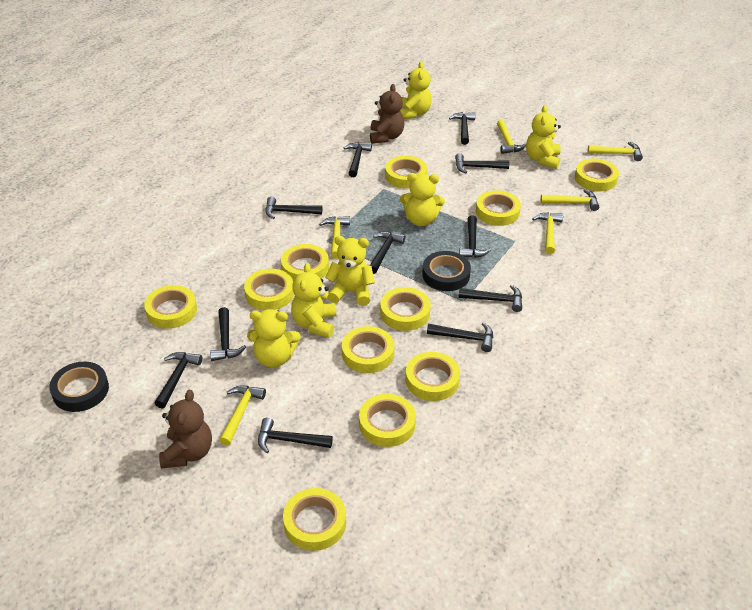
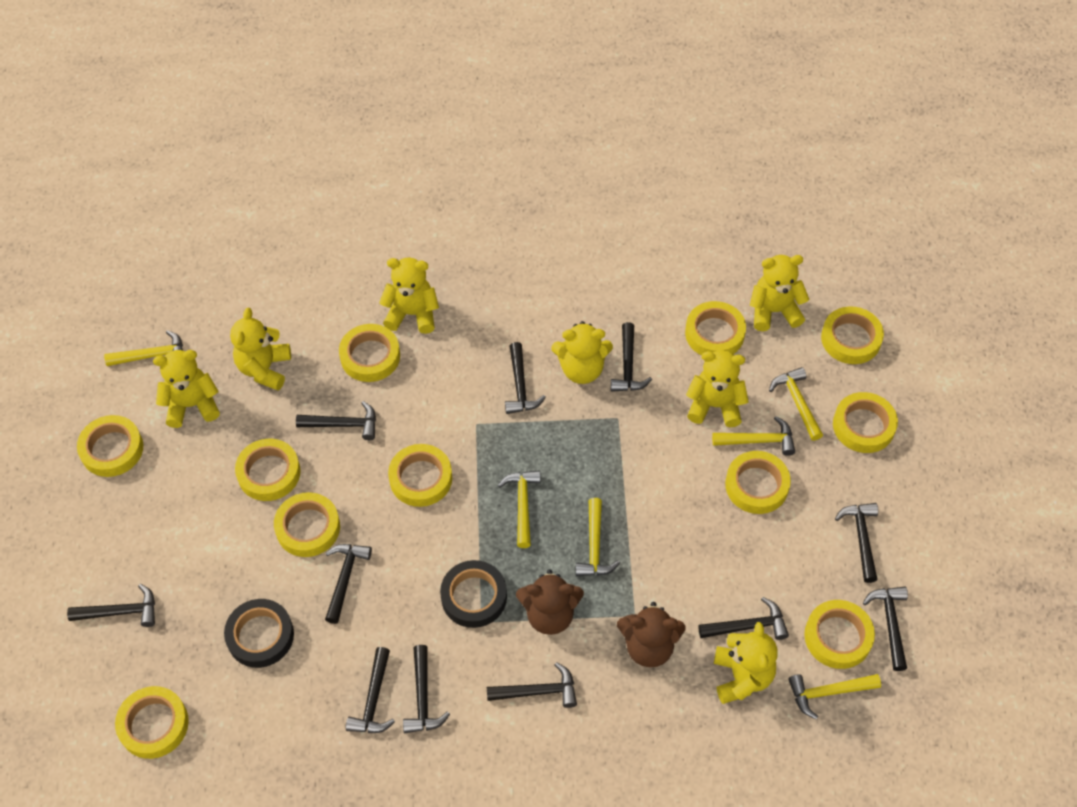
yellow teddy bear: 6 -> 7

